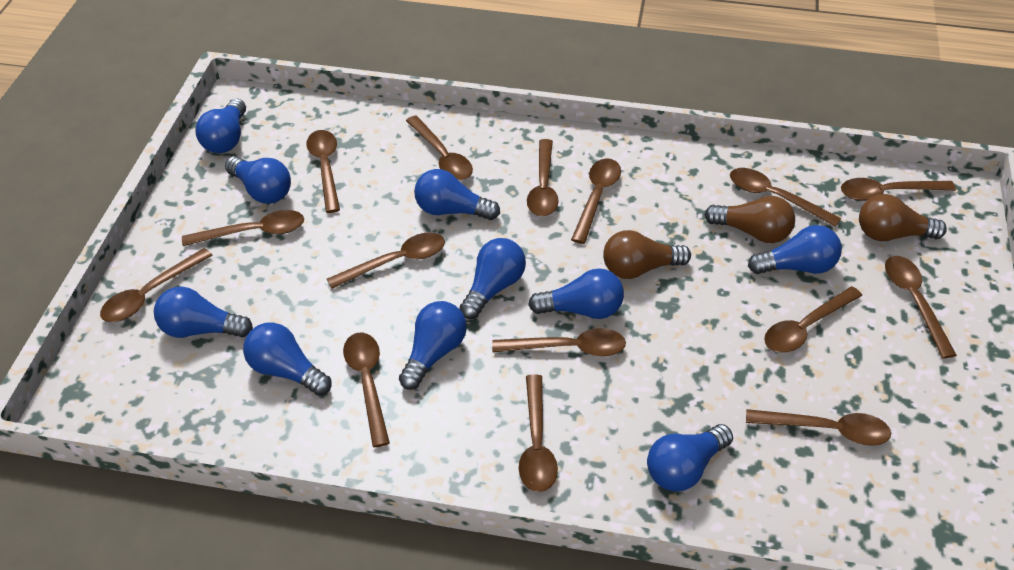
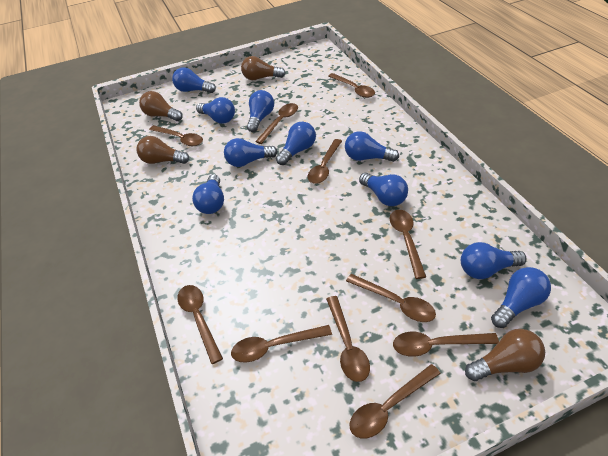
brown light bulb: 3 -> 4
brown spoon: 15 -> 11

